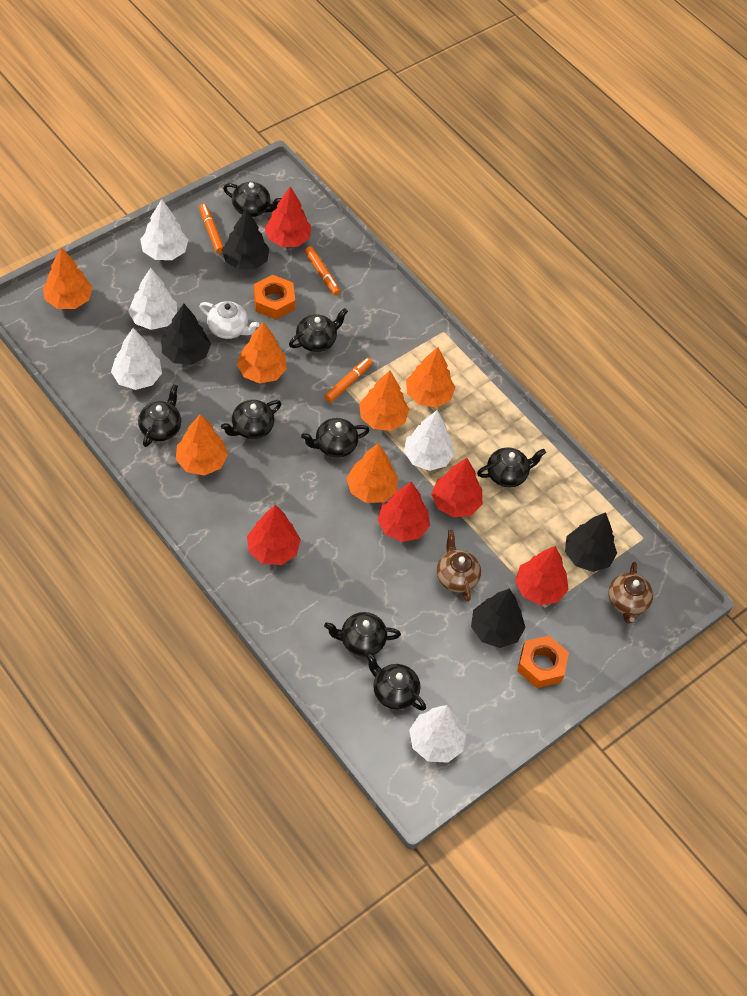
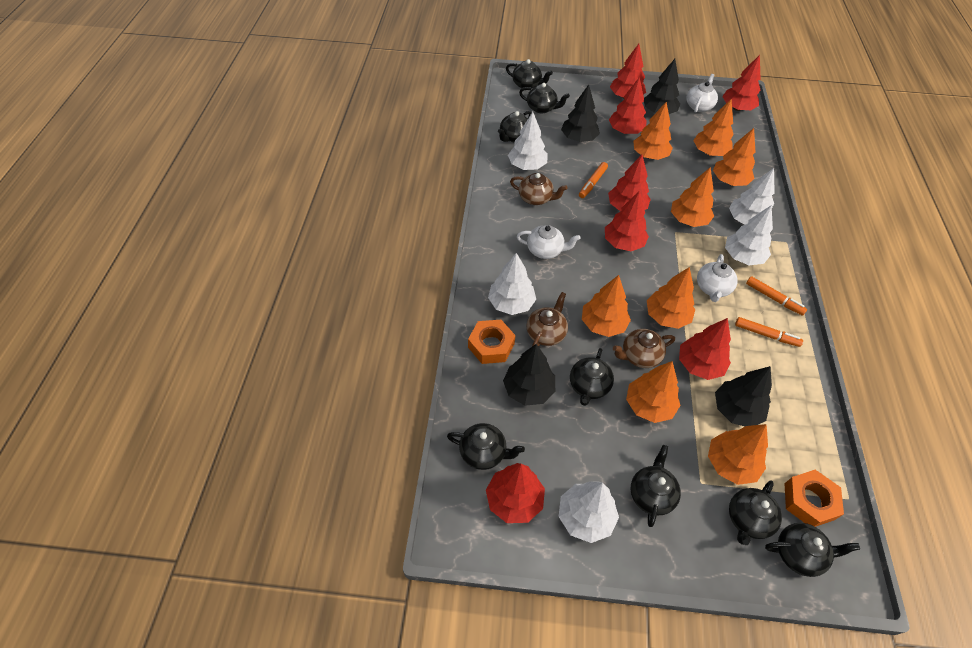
brown teapot: 2 -> 3
orange tree: 6 -> 8
red tree: 5 -> 7
white teapot: 1 -> 3

